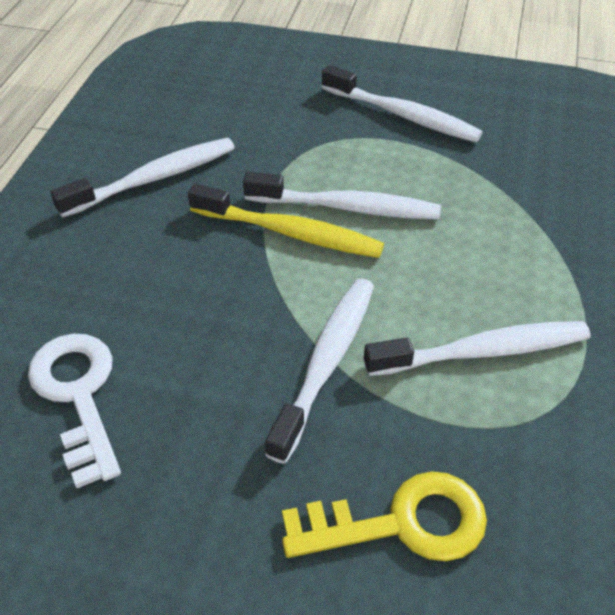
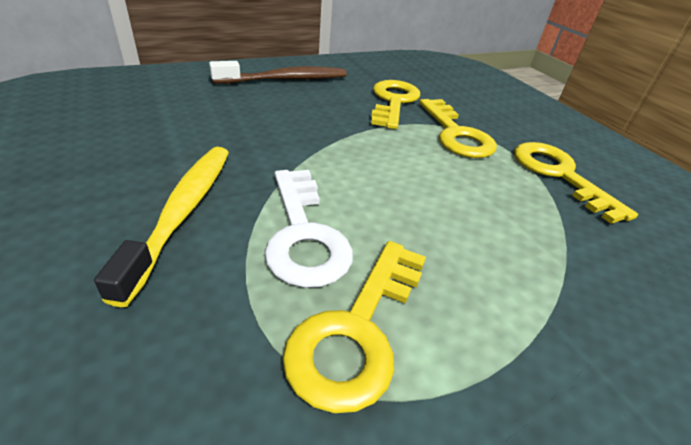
brown toothbrush: 0 -> 1
white toothbrush: 5 -> 0
yellow key: 1 -> 4

